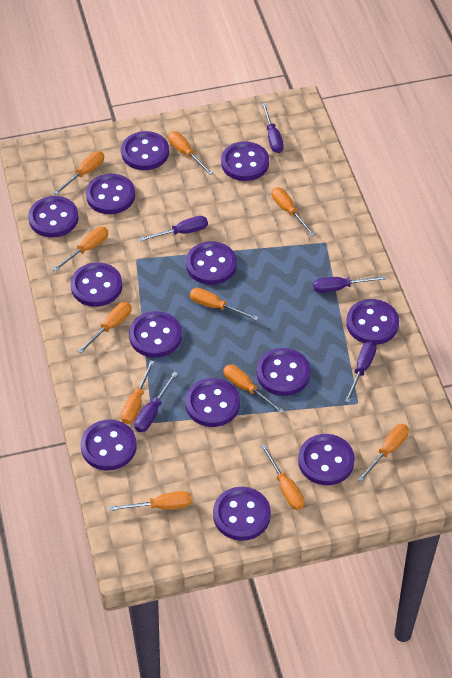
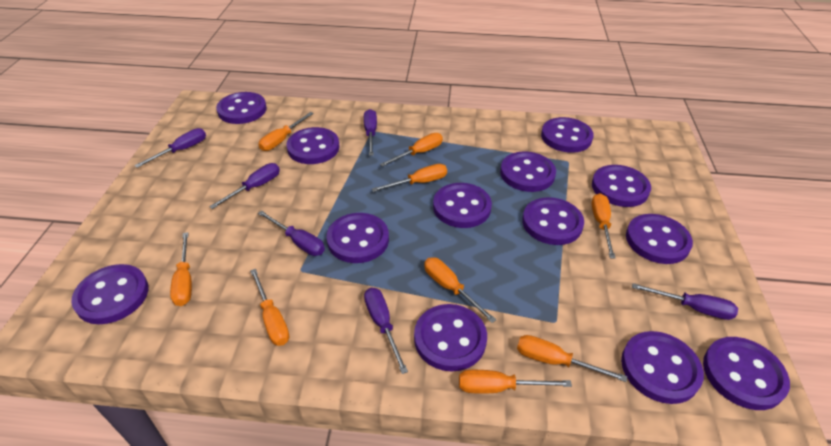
orange screwdriver: 11 -> 9
purple screwdriver: 5 -> 6

